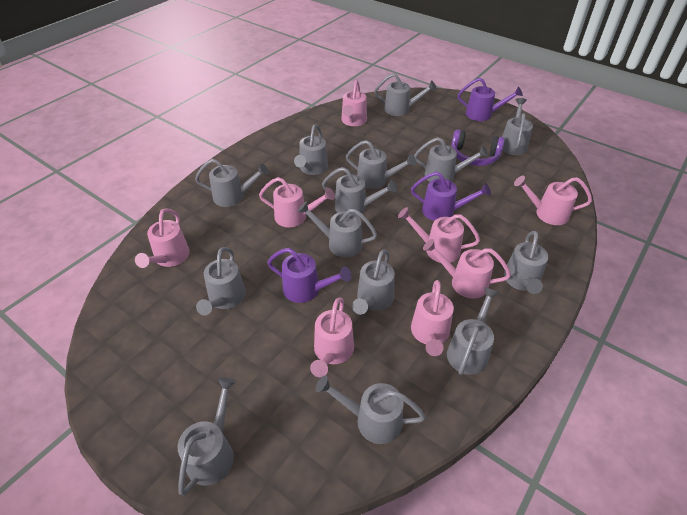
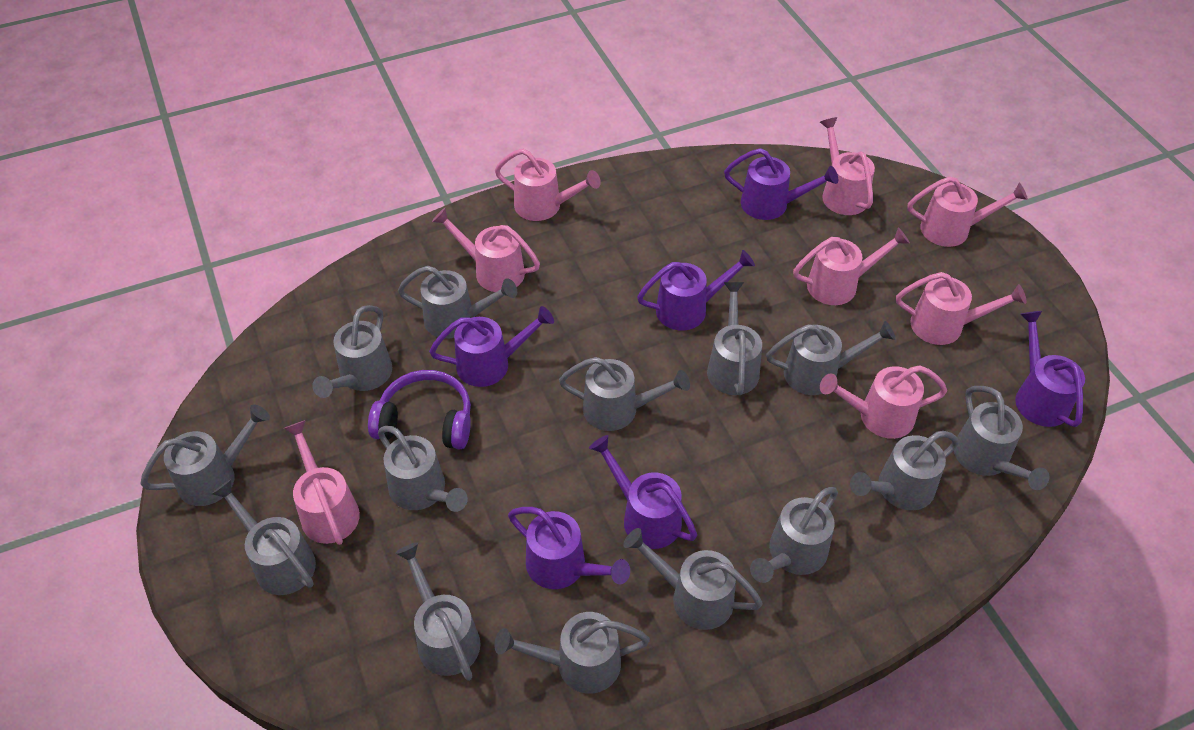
purple watering can: 3 -> 6

